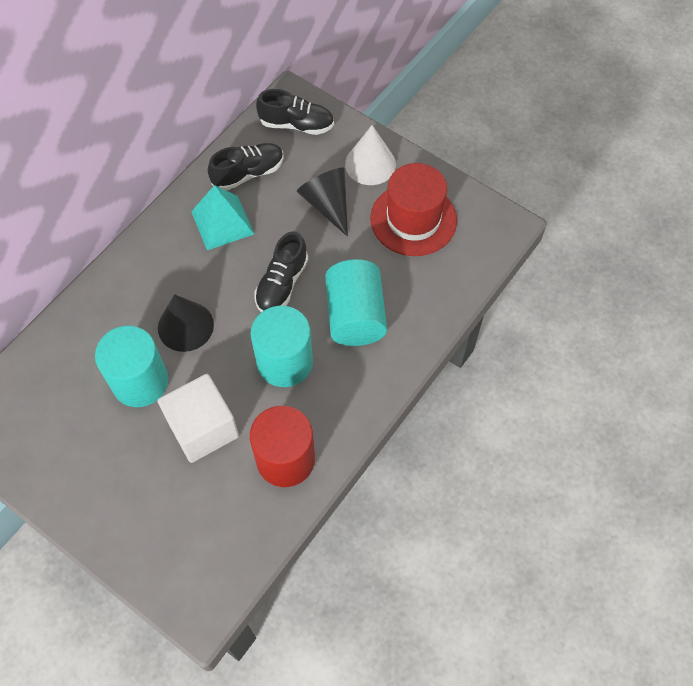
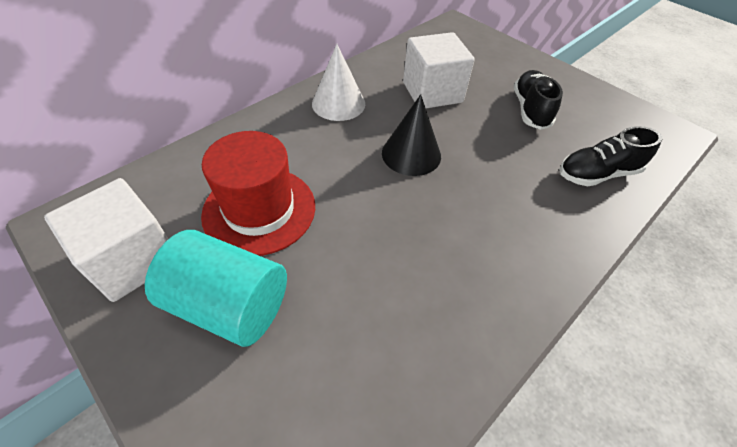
black cone: 2 -> 1
black shoe: 3 -> 2
red cylinder: 1 -> 0
turquoise cylinder: 3 -> 1
turquoise pyramid: 1 -> 0
white cube: 1 -> 2

